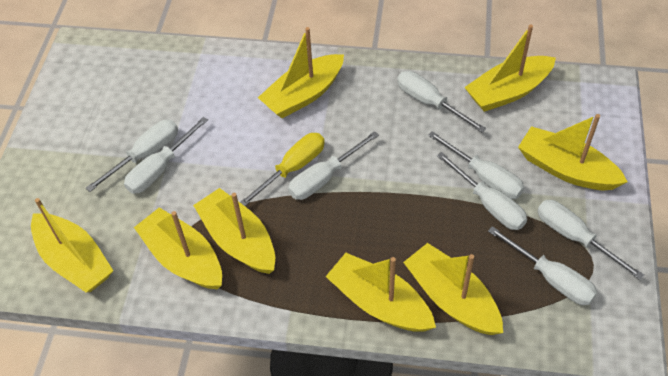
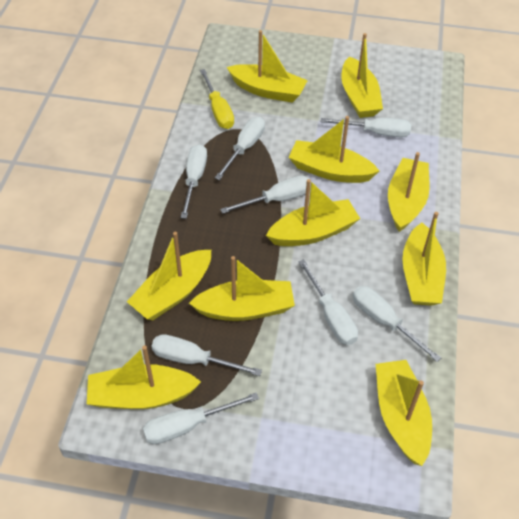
yellow boat: 8 -> 10

